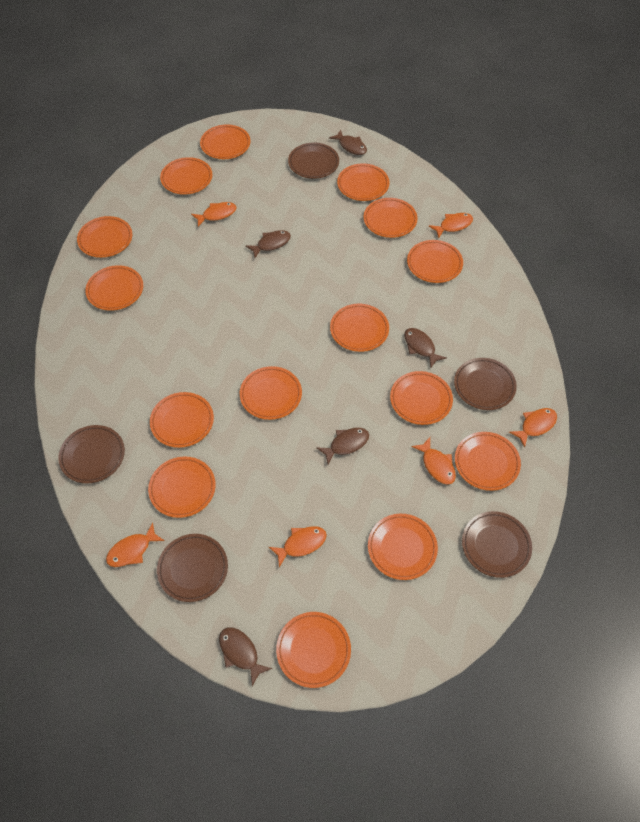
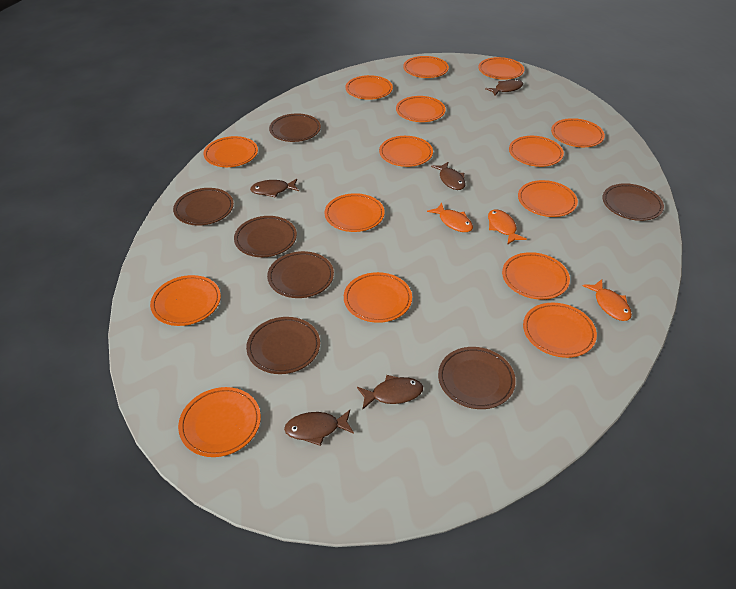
brown plate: 5 -> 7
orange fish: 6 -> 3

